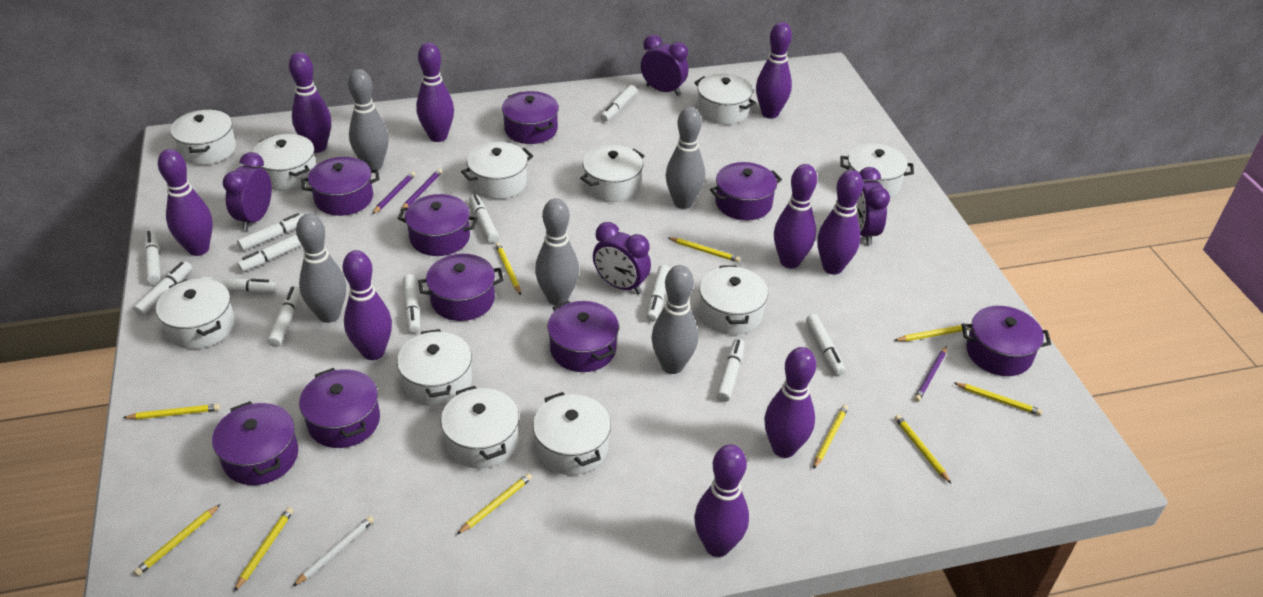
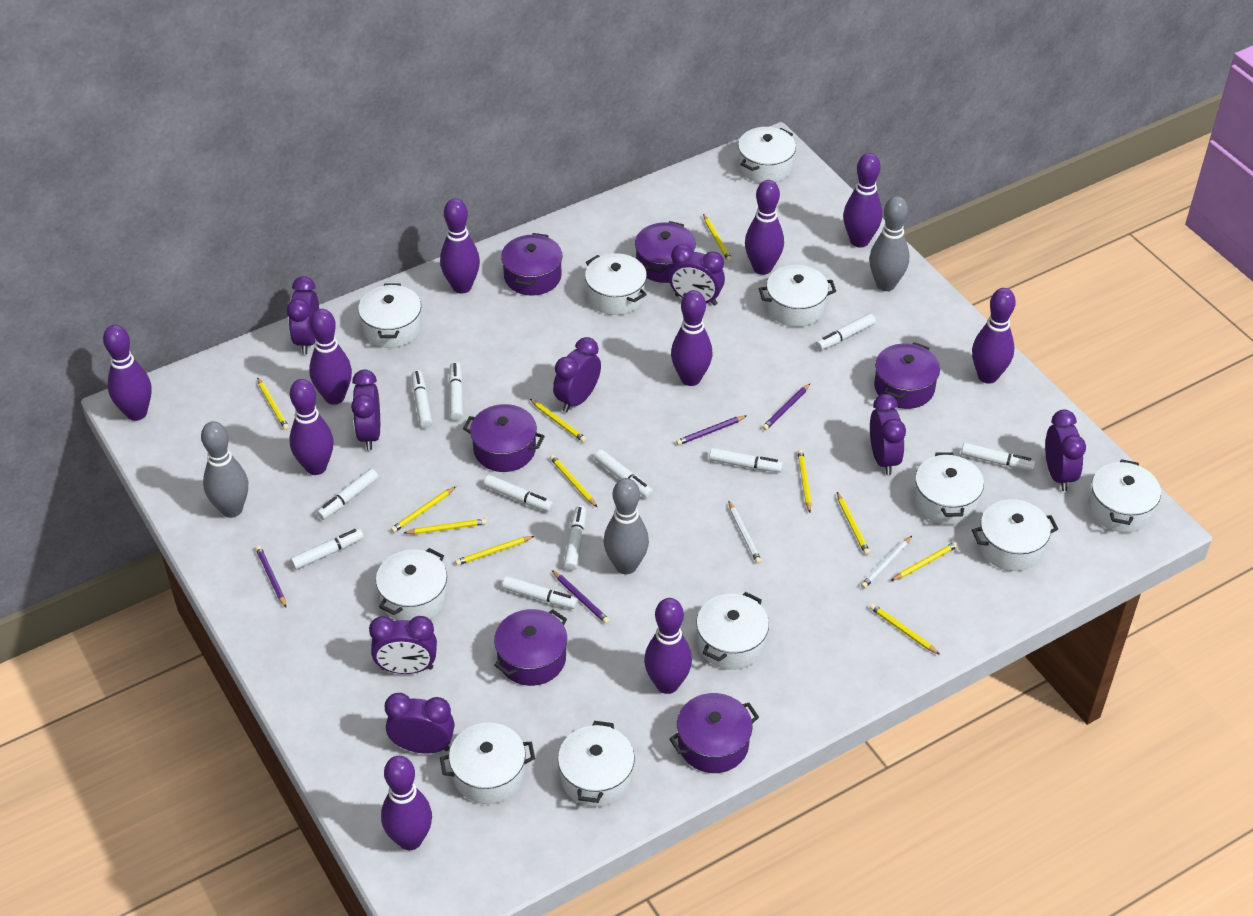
grey bowling pin: 5 -> 3
purple bowling pin: 9 -> 10
purple clock: 4 -> 8
purple pencil: 3 -> 4
purple pot: 9 -> 6
white marker: 12 -> 11
white pencil: 1 -> 2
yellow pencil: 10 -> 11

